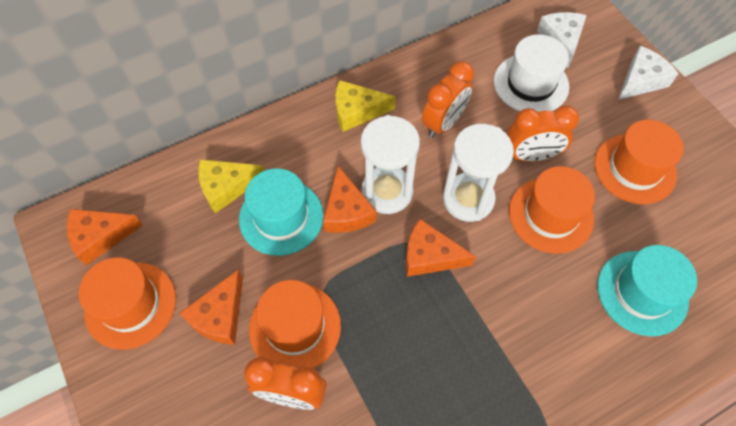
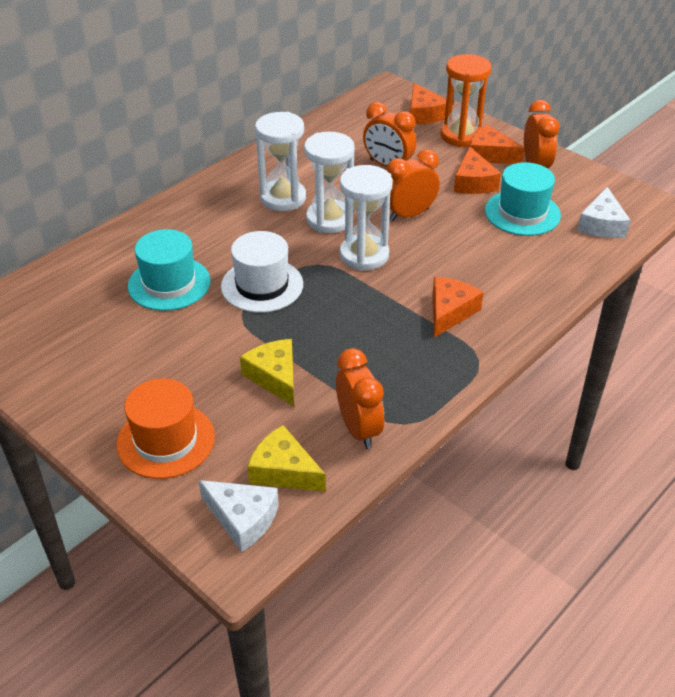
orange clock: 3 -> 4
orange hat: 4 -> 1
orange hourglass: 0 -> 1
white hourglass: 2 -> 3

